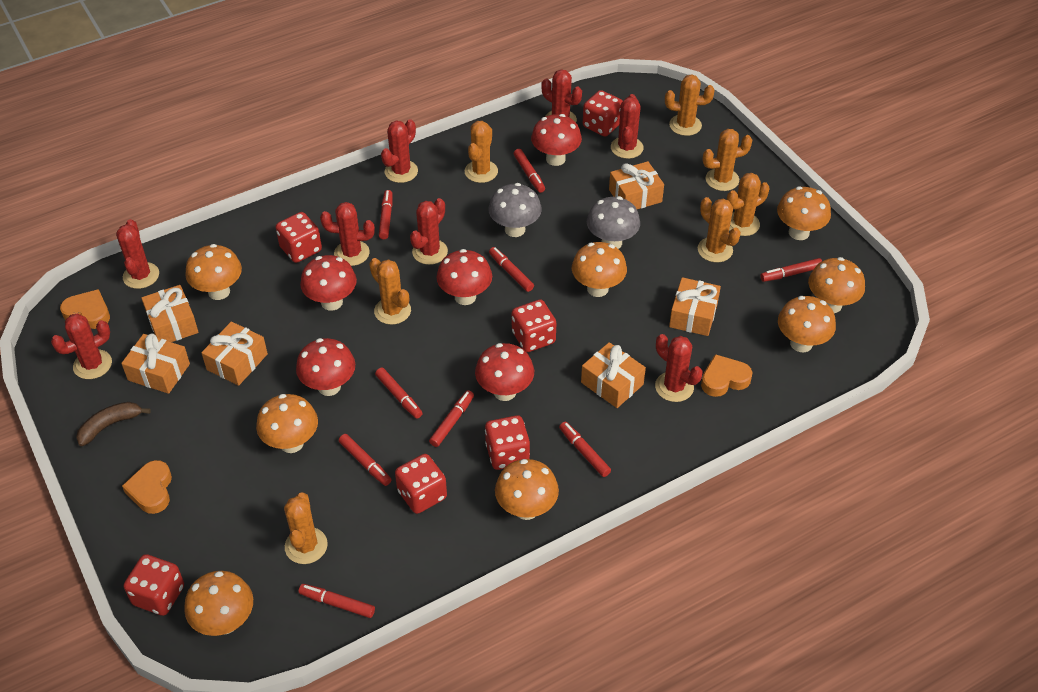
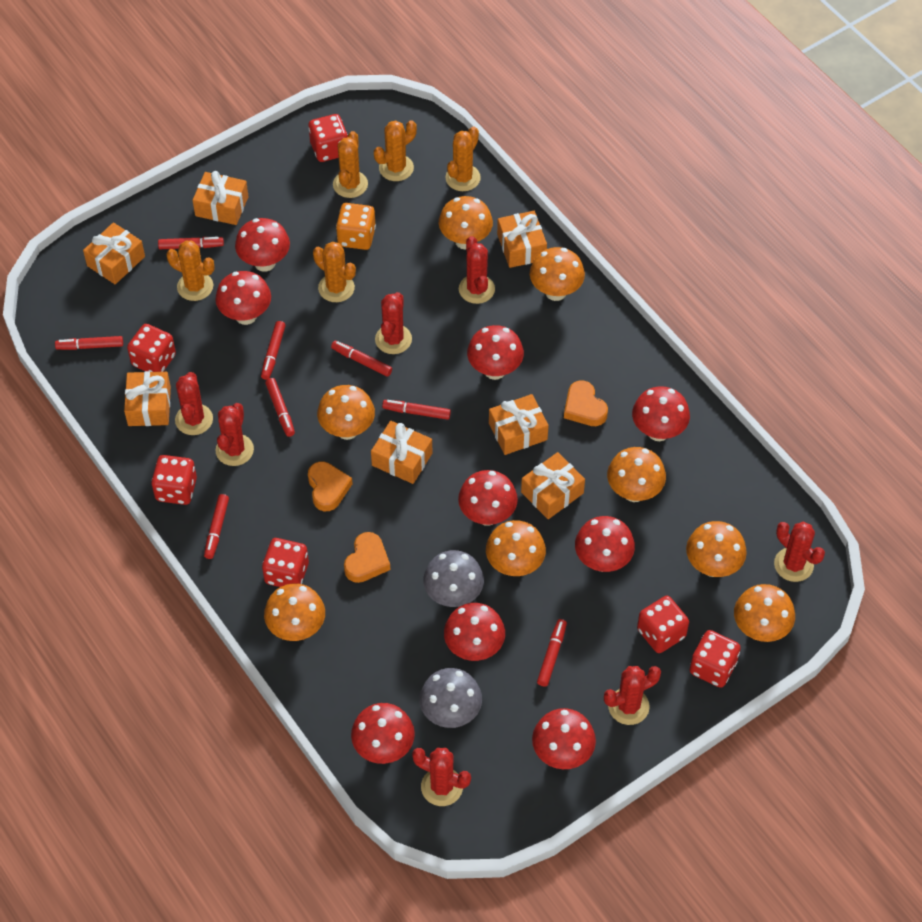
brown banana: 1 -> 0
orange cactus: 7 -> 5
orange dice: 0 -> 1
orange gift: 6 -> 7
red cactus: 8 -> 7
red marker: 9 -> 8
red mushroom: 5 -> 9

